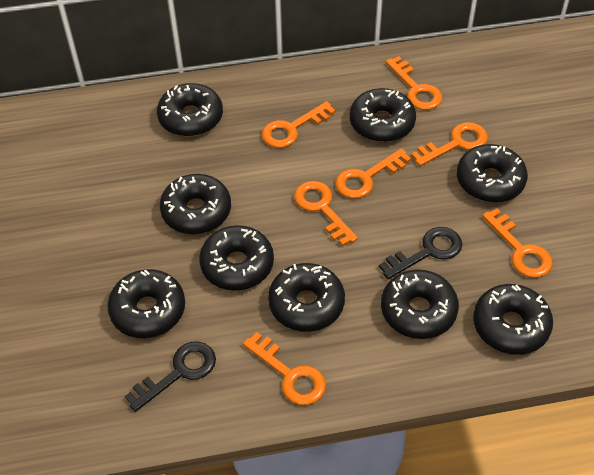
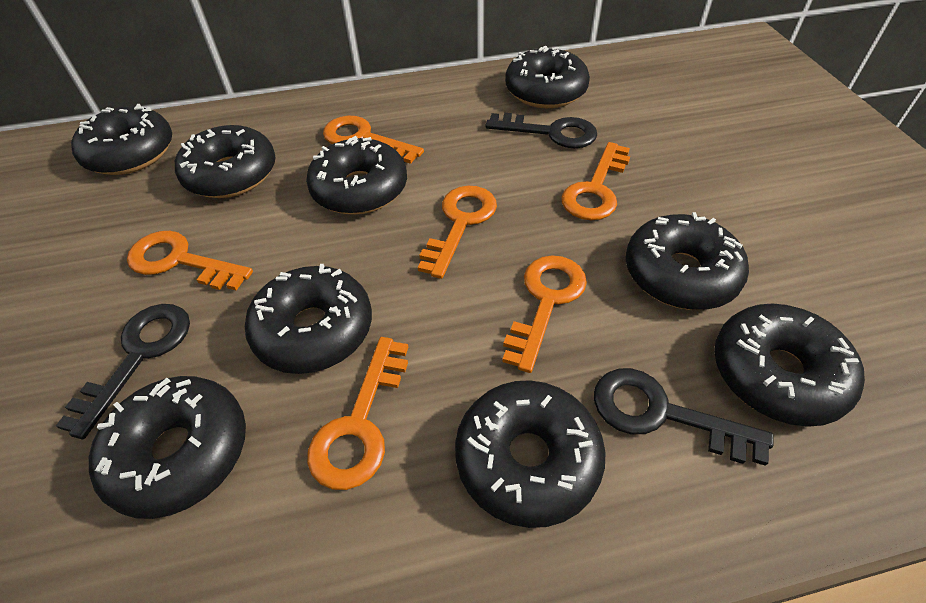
black key: 2 -> 3
orange key: 7 -> 6

